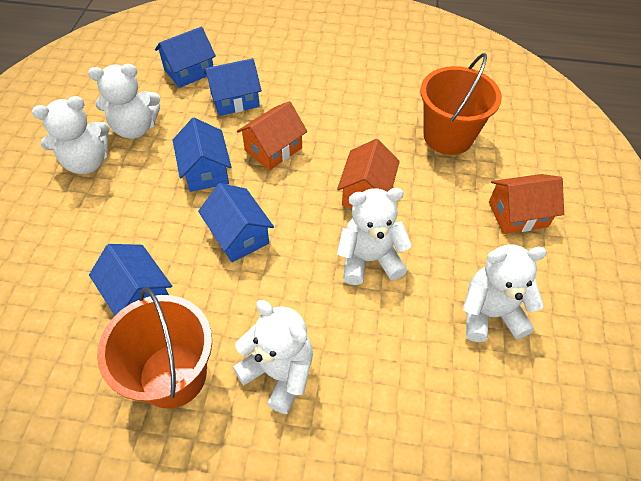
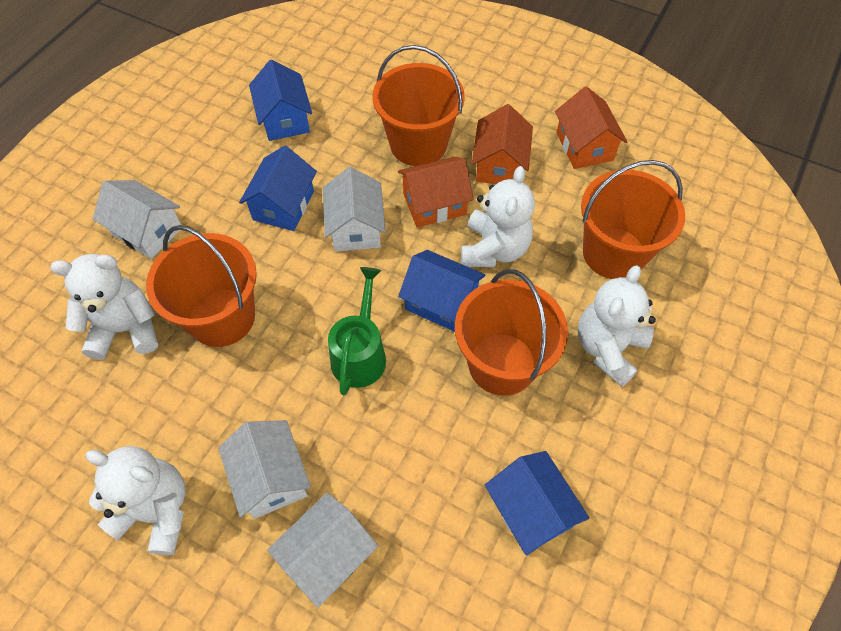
blue house: 5 -> 4
green watering can: 0 -> 1
orange bucket: 2 -> 4
white house: 0 -> 4
white teddy bear: 5 -> 4

